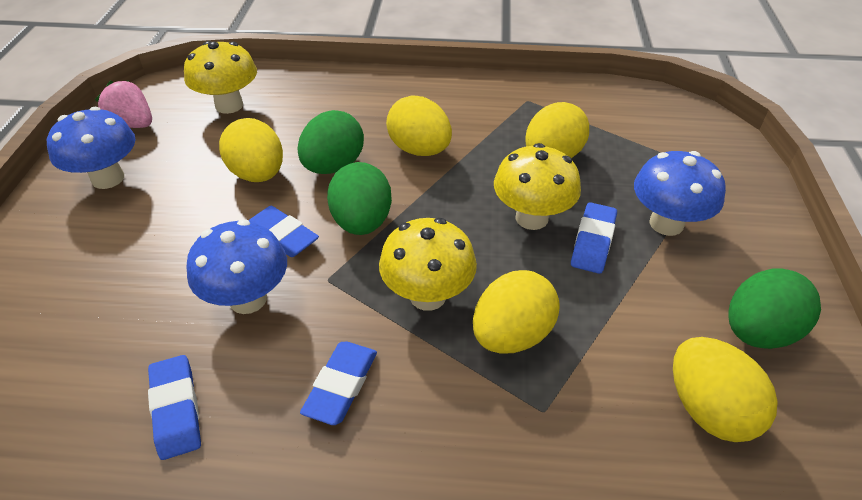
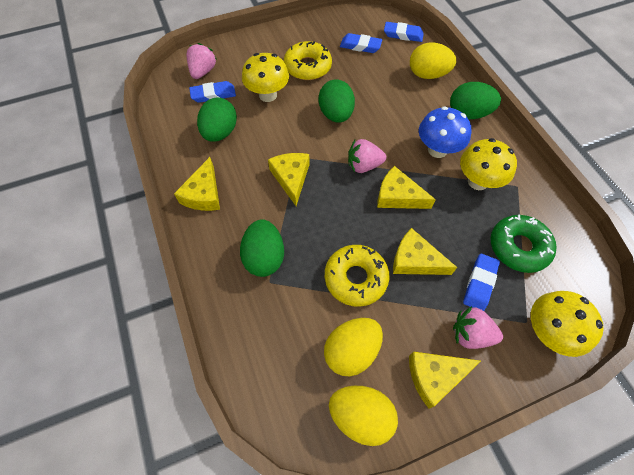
blue mushroom: 3 -> 1
green donut: 0 -> 1
green egg: 3 -> 4
pink strawberry: 1 -> 3
yellow cheese: 0 -> 5
yellow donut: 0 -> 2
yellow egg: 5 -> 3

